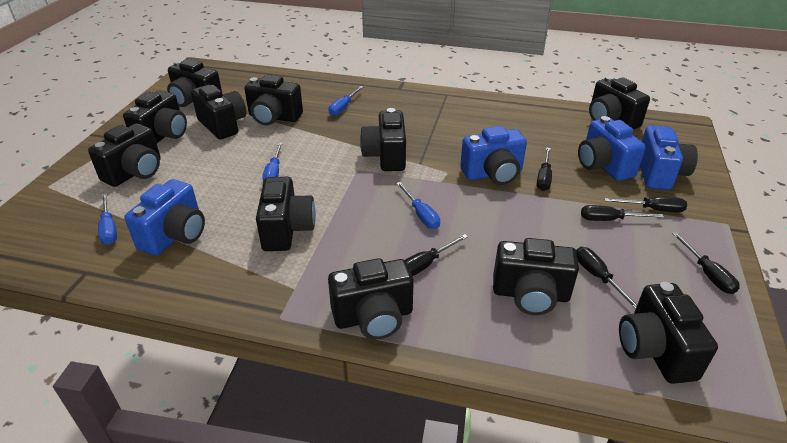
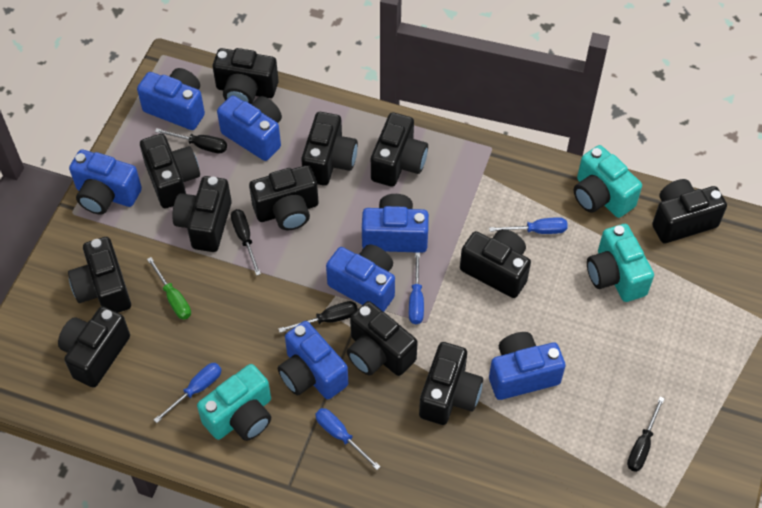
black camera: 11 -> 12
black screwdriver: 6 -> 4
blue camera: 4 -> 7
green screwdriver: 0 -> 1
turquoise camera: 0 -> 3

